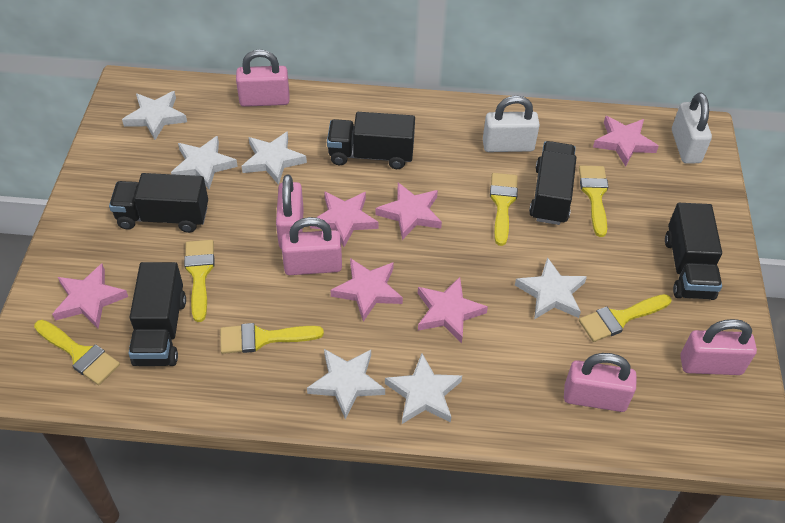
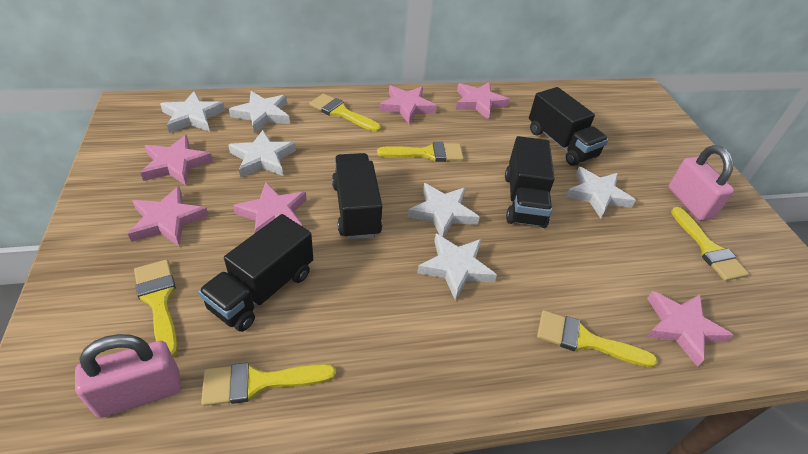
black truck: 5 -> 4
pink padlock: 5 -> 2
white padlock: 2 -> 0

